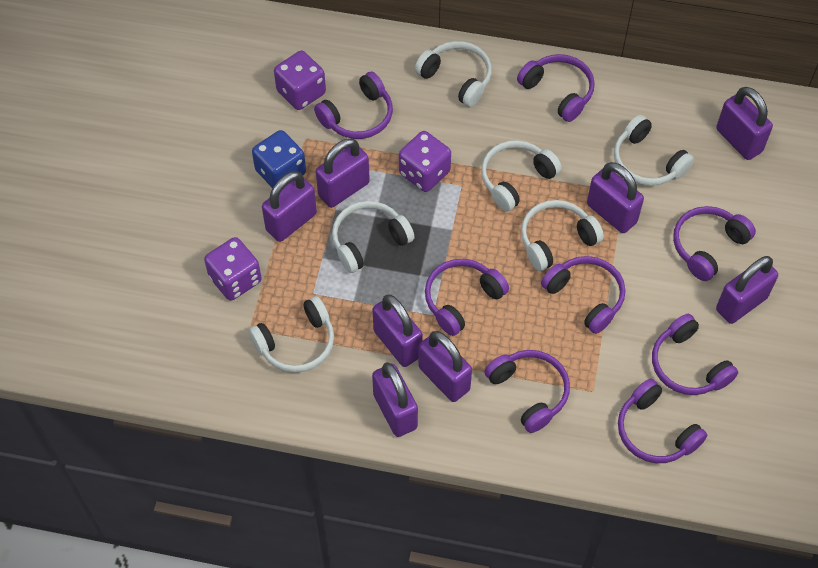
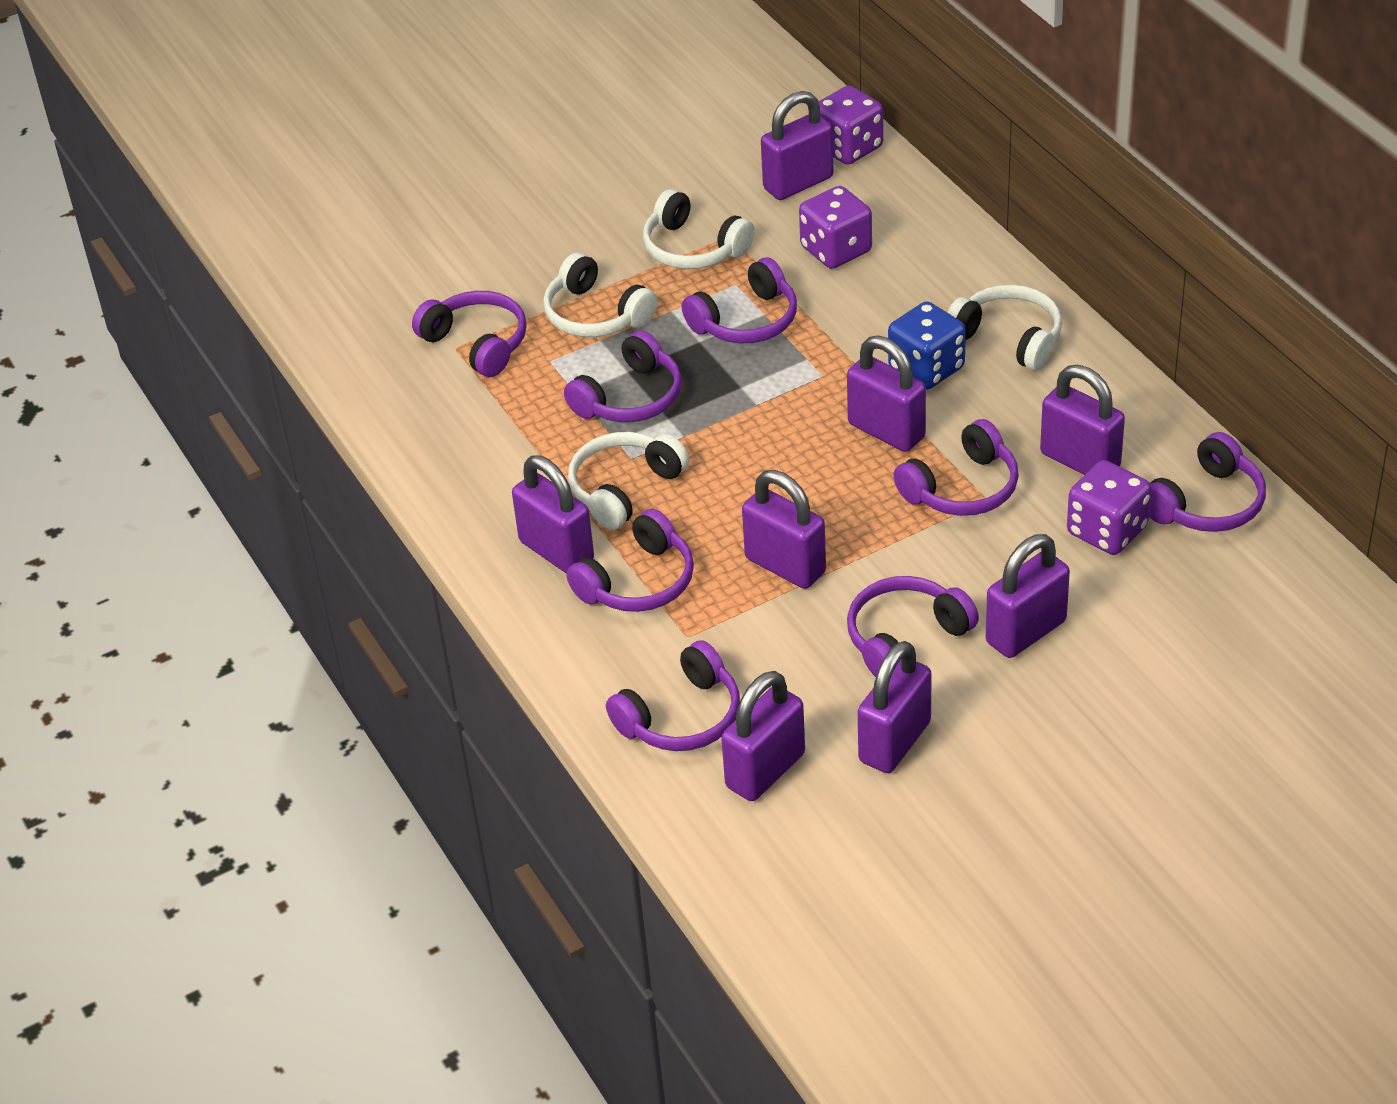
white headphones: 6 -> 4

